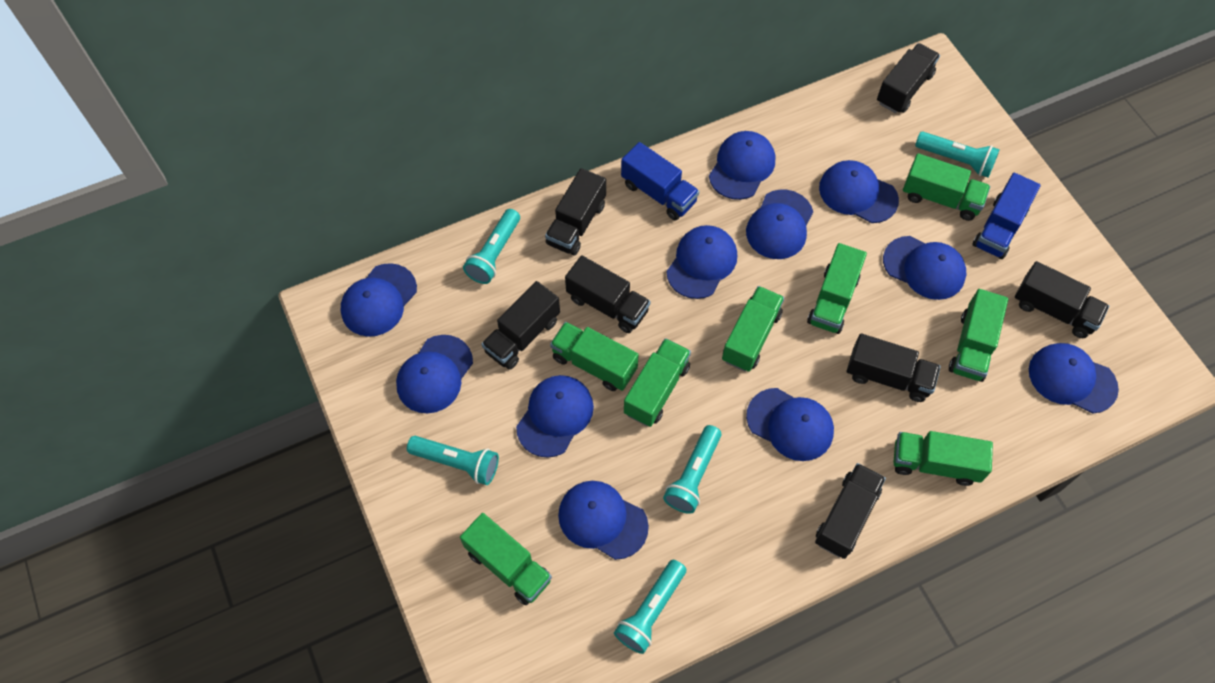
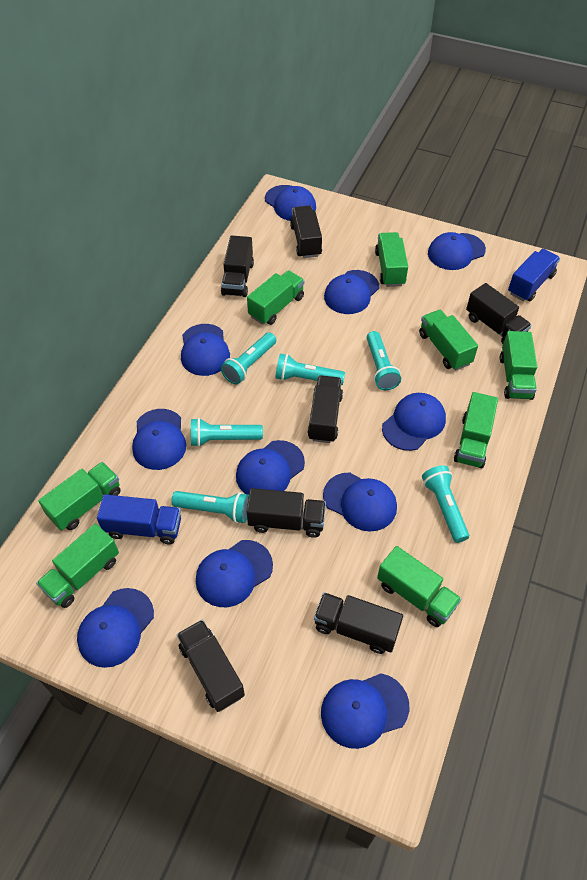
turquoise flashlight: 5 -> 6

